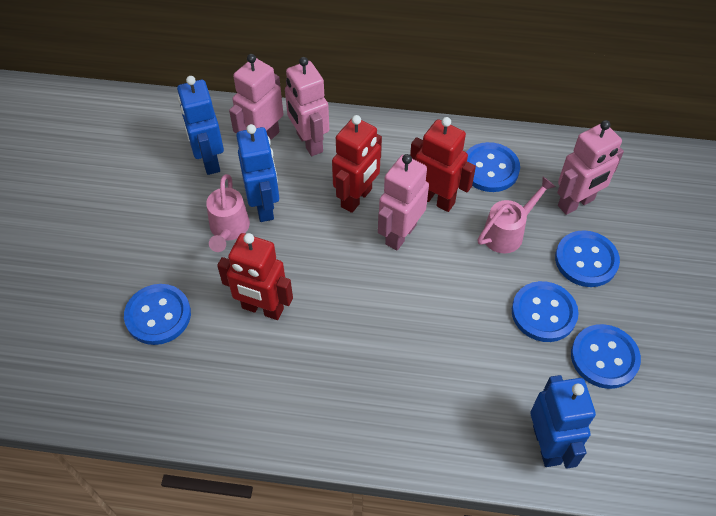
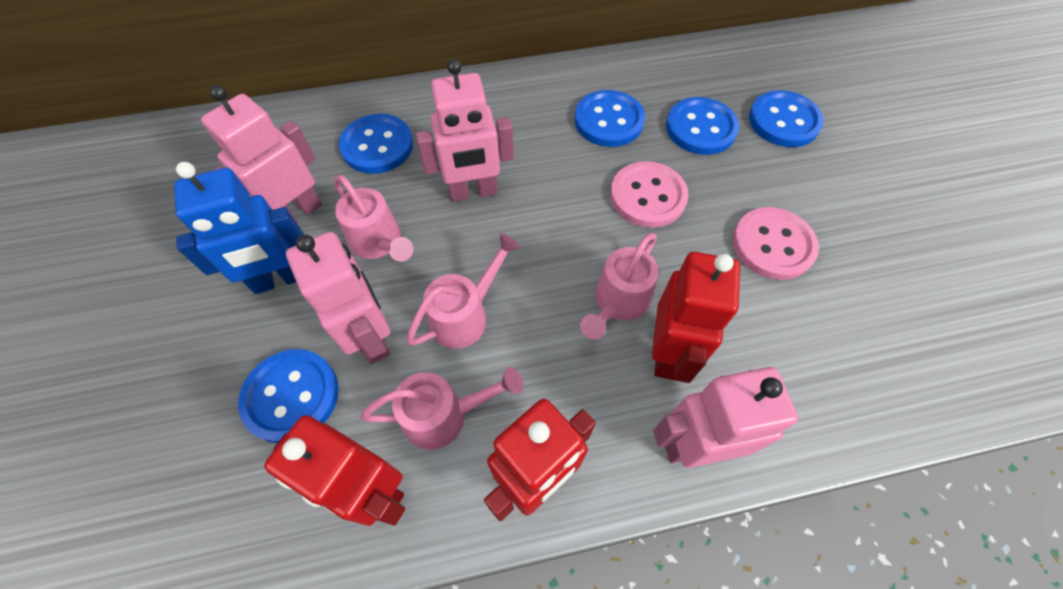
blue robot: 3 -> 1
pink button: 0 -> 2
pink watering can: 2 -> 4

